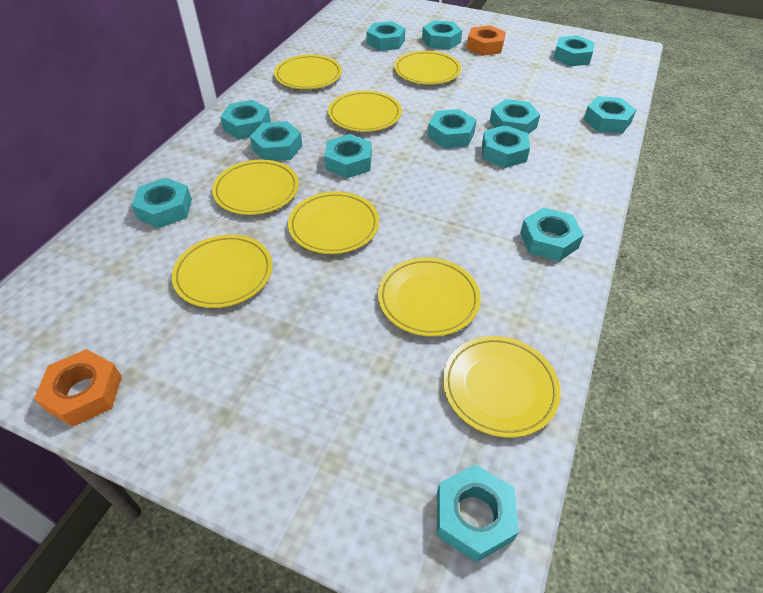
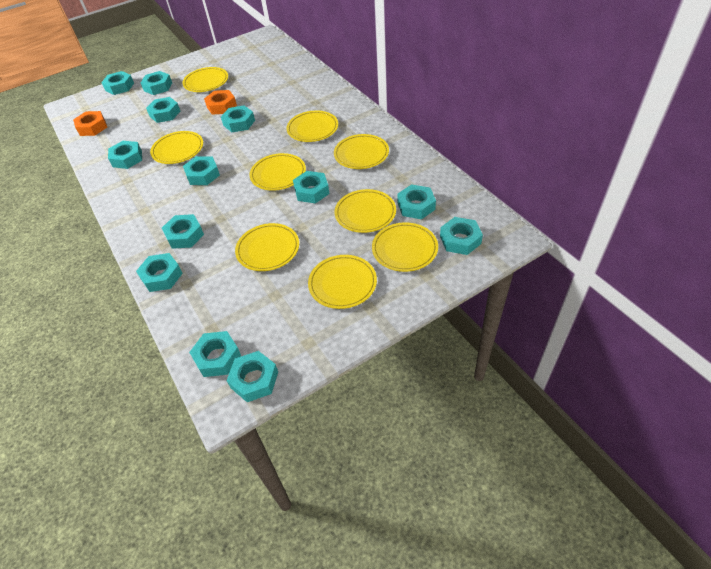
yellow plate: 8 -> 9

